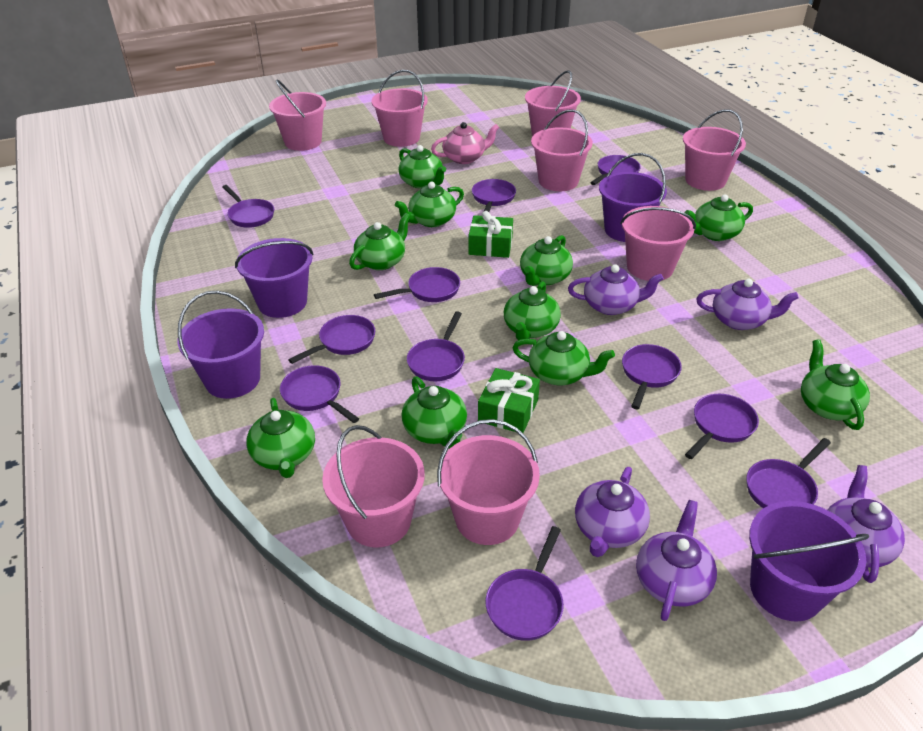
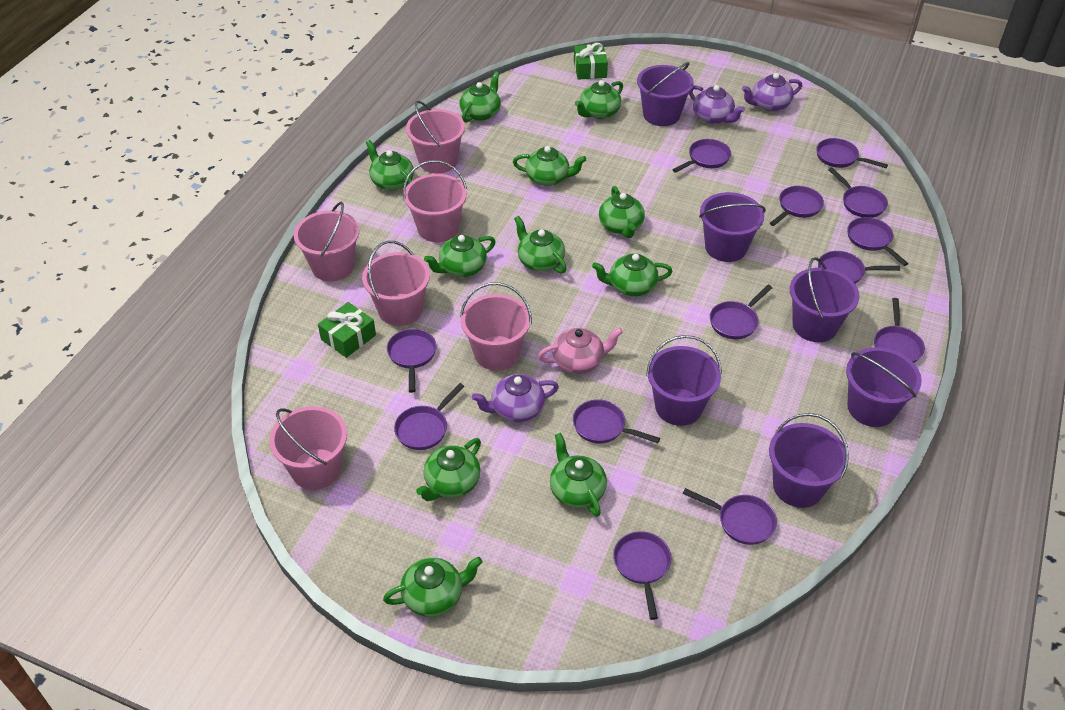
green teapot: 10 -> 11
pink bucket: 8 -> 6
purple bucket: 4 -> 6
purple pan: 11 -> 13
purple teapot: 5 -> 3

